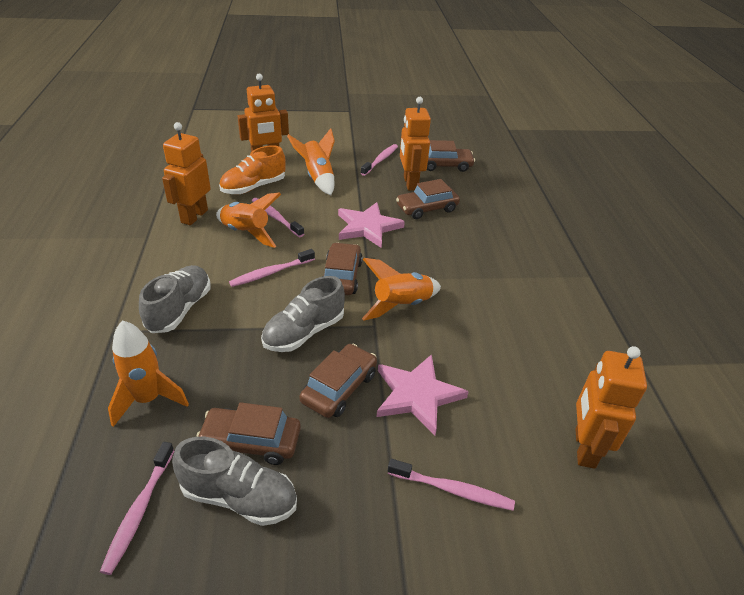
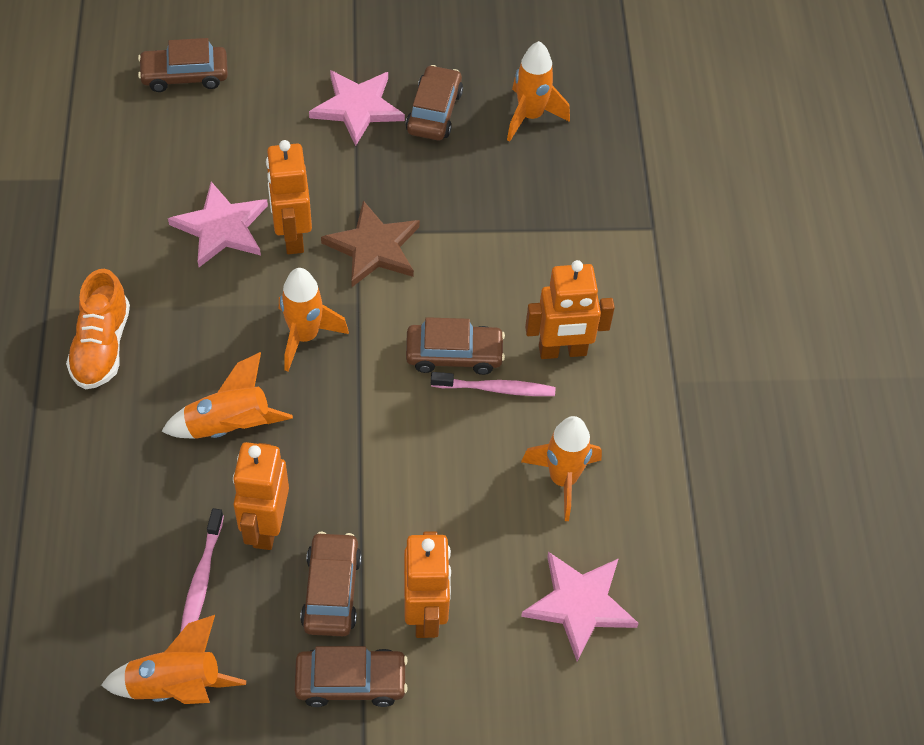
brown star: 0 -> 1
grey shoe: 3 -> 0
orange rocket: 4 -> 5
pink star: 2 -> 3
pink toothbrush: 5 -> 2

